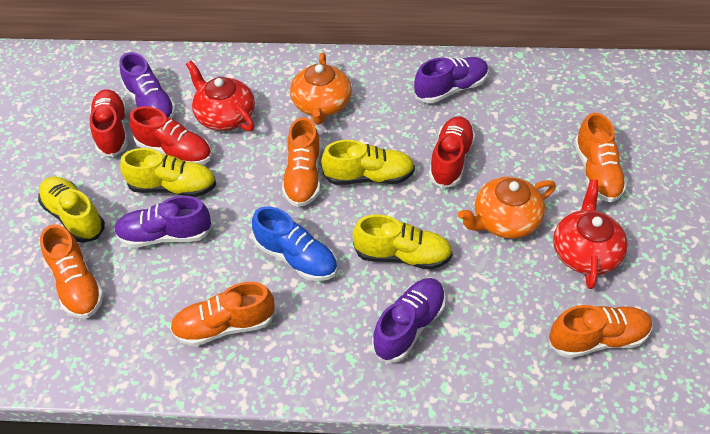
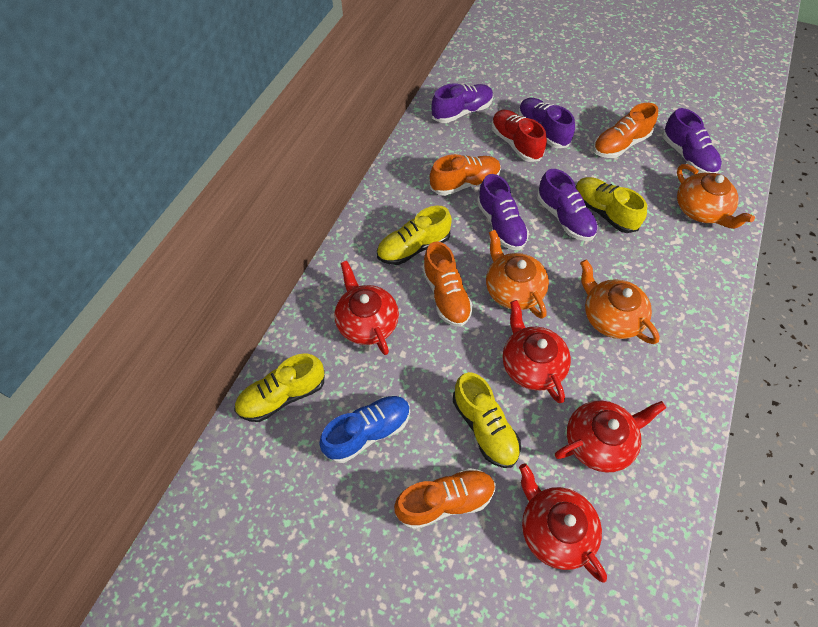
orange shoe: 5 -> 4
orange teapot: 2 -> 3
purple shoe: 4 -> 5
red shoe: 3 -> 1
red teapot: 2 -> 4

